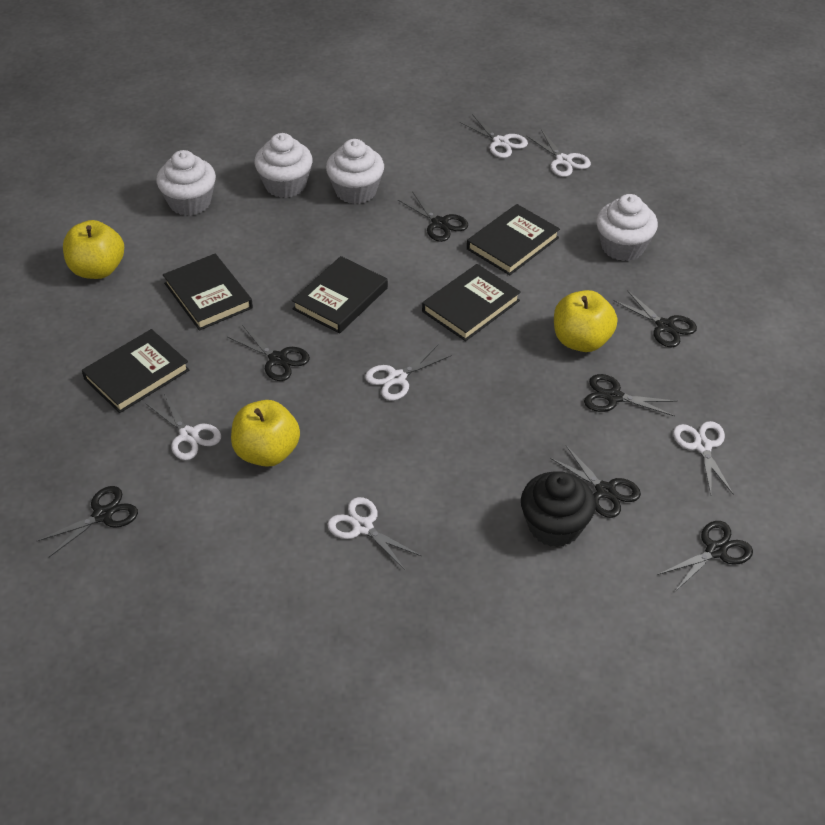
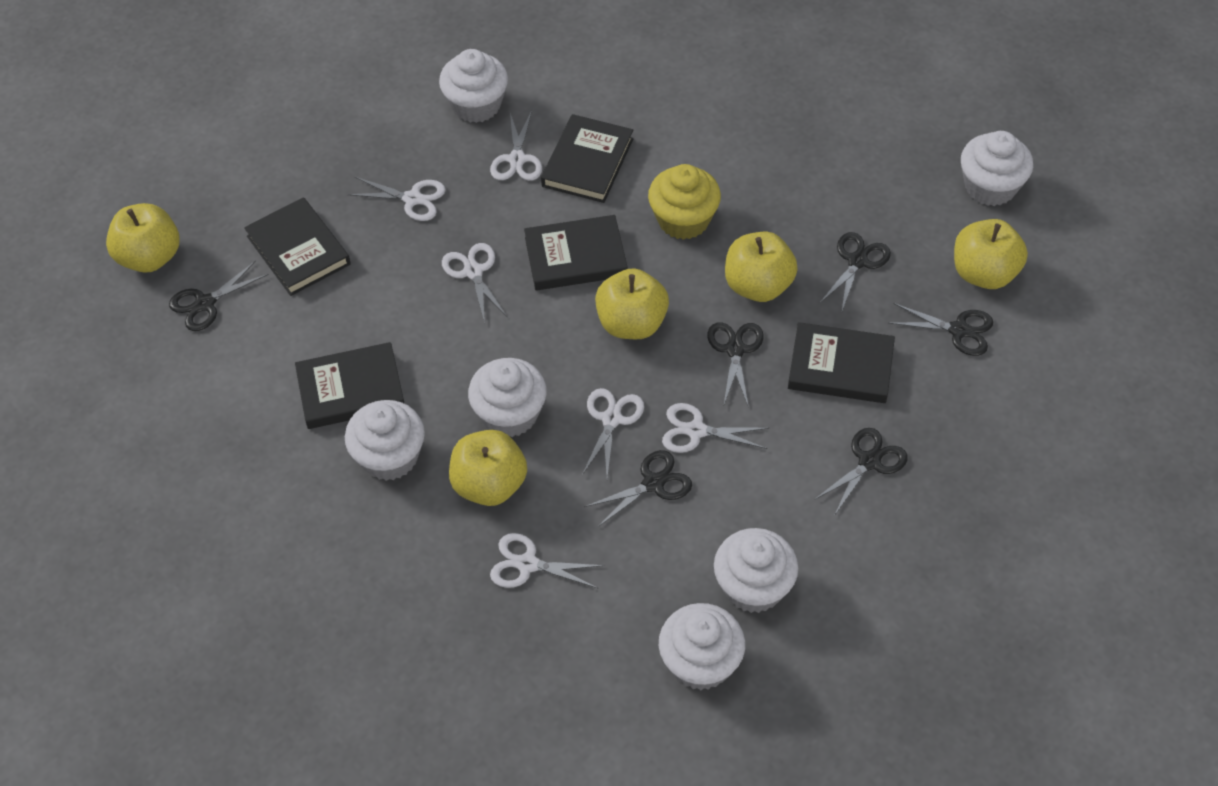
black cupcake: 1 -> 0
black scissors: 7 -> 6
white cupcake: 4 -> 6
yellow apple: 3 -> 5
yellow cupcake: 0 -> 1

